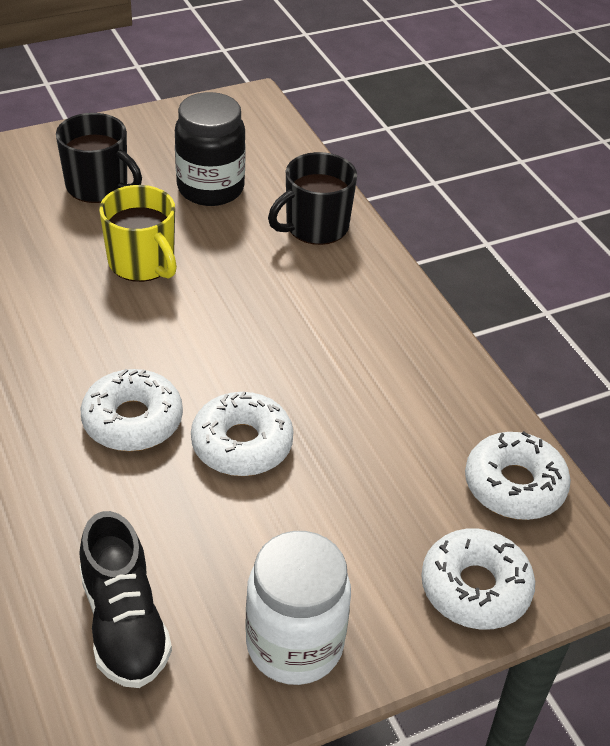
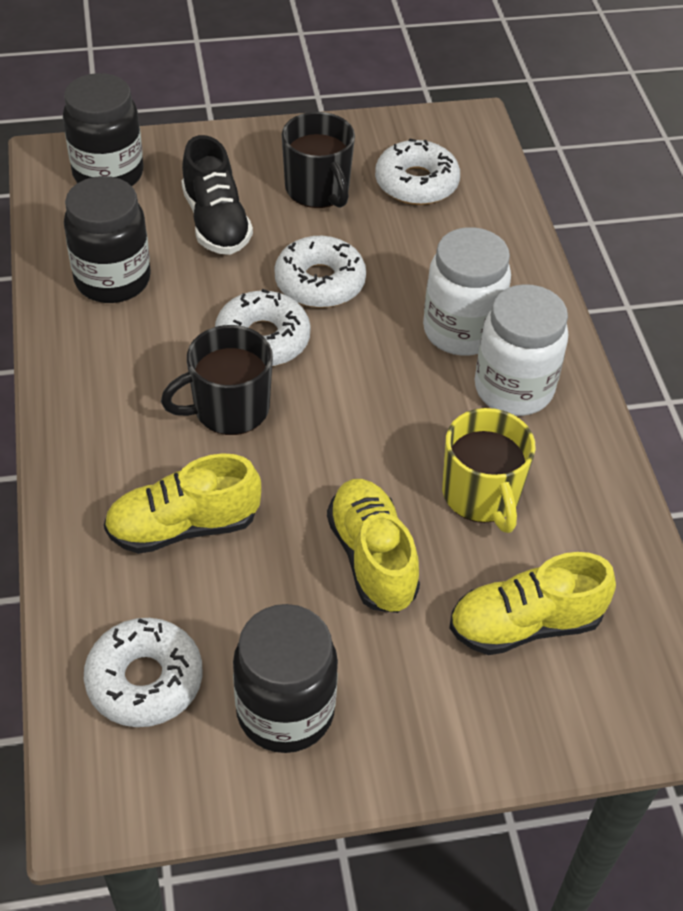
black jar: 1 -> 3
white jar: 1 -> 2
yellow shoe: 0 -> 3

